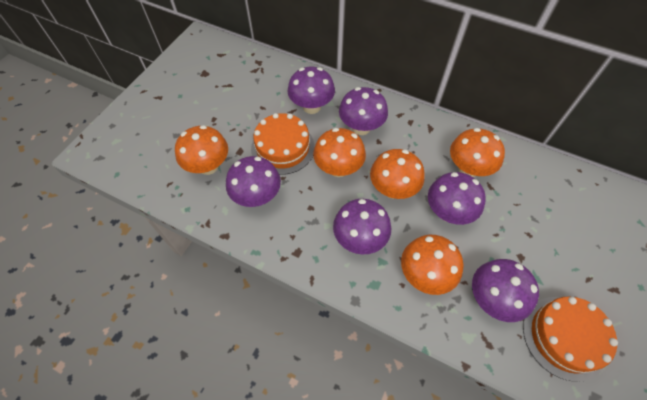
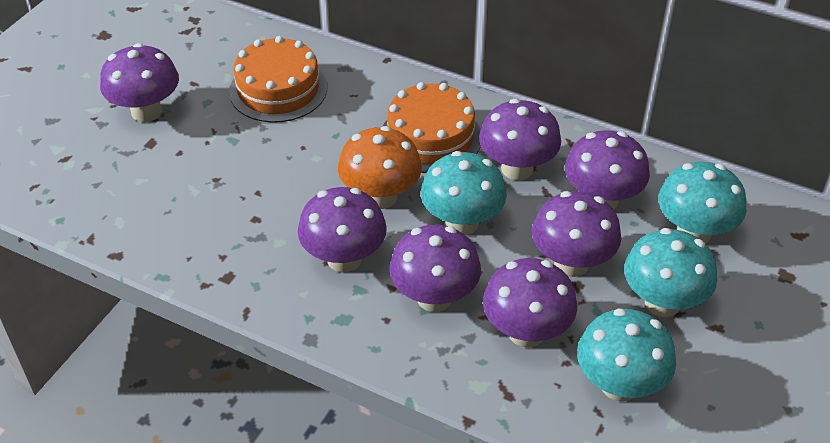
orange mushroom: 5 -> 1
purple mushroom: 6 -> 7
turquoise mushroom: 0 -> 4

